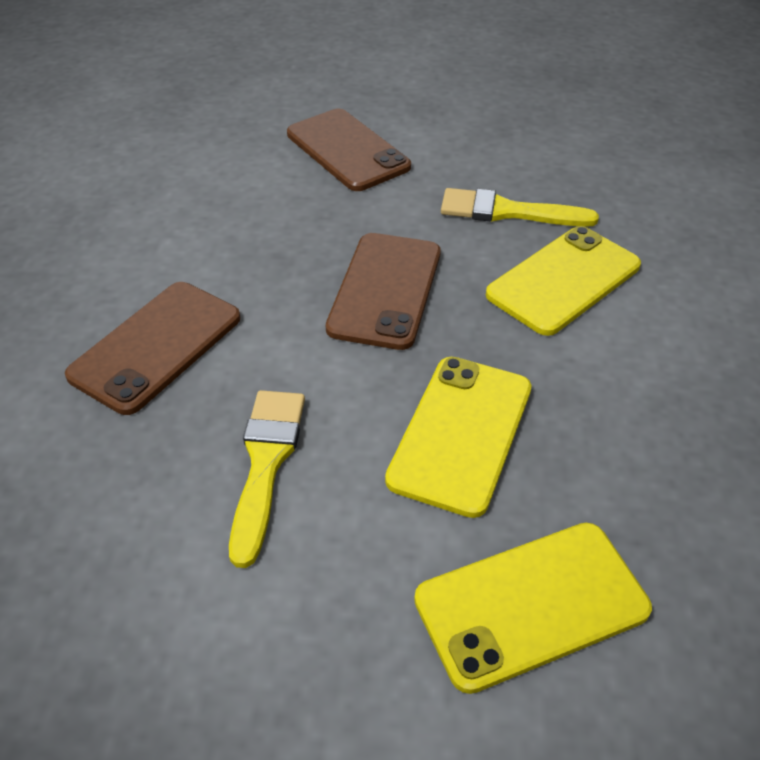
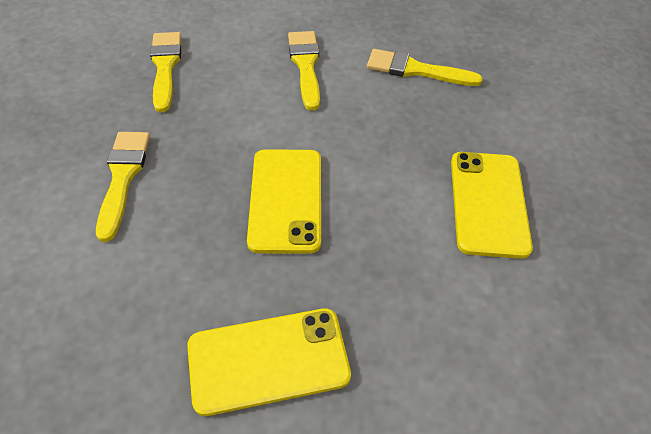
brown phone: 3 -> 0
yellow brush: 2 -> 4

